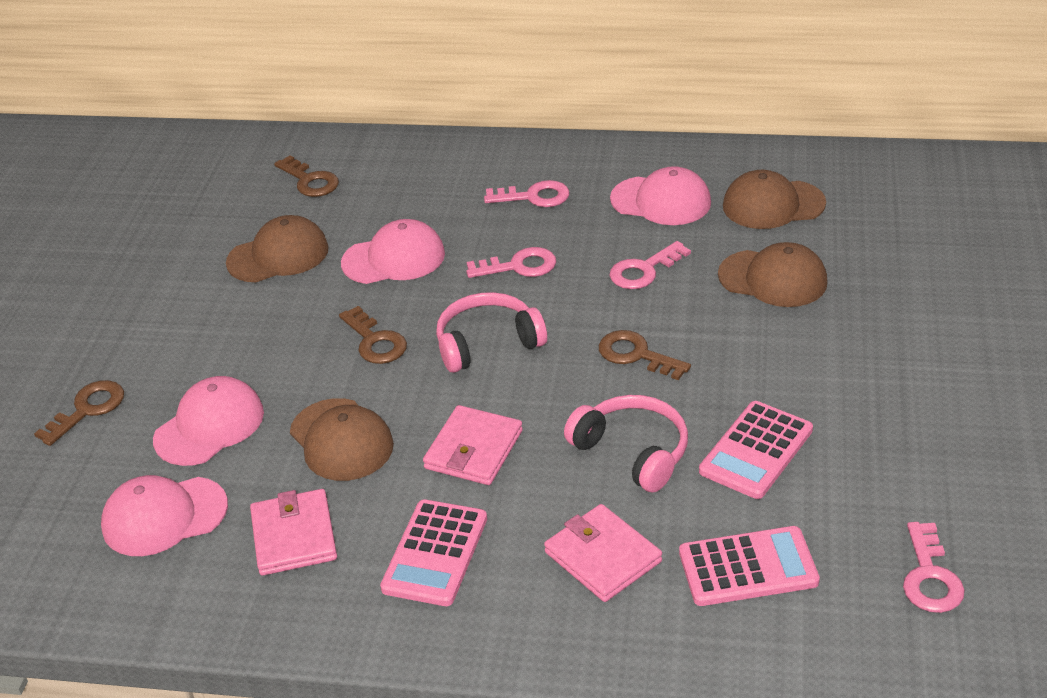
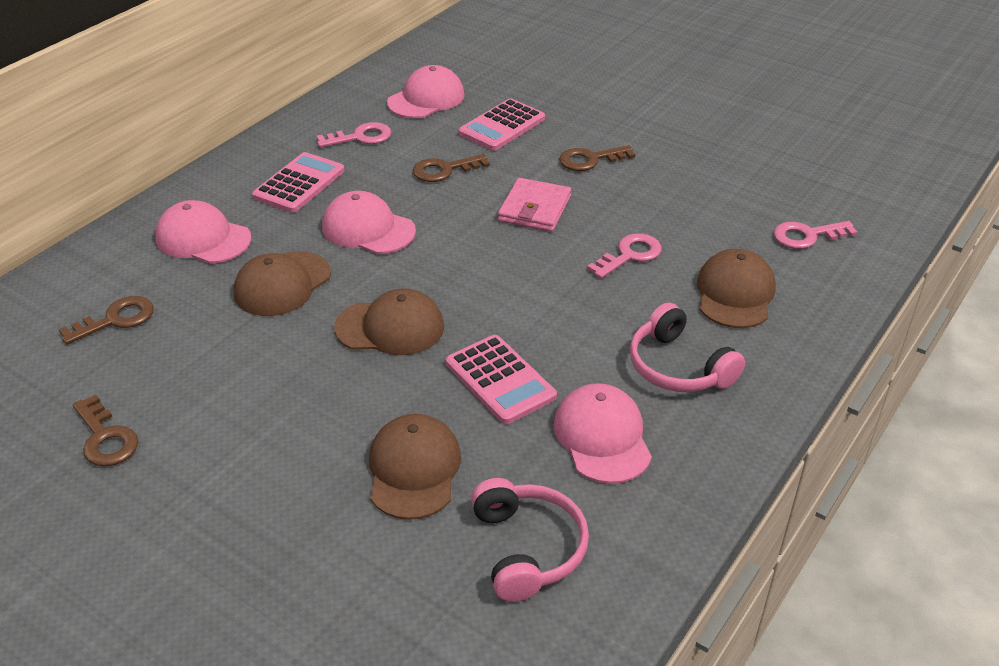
pink key: 4 -> 3
pink wallet: 3 -> 1

